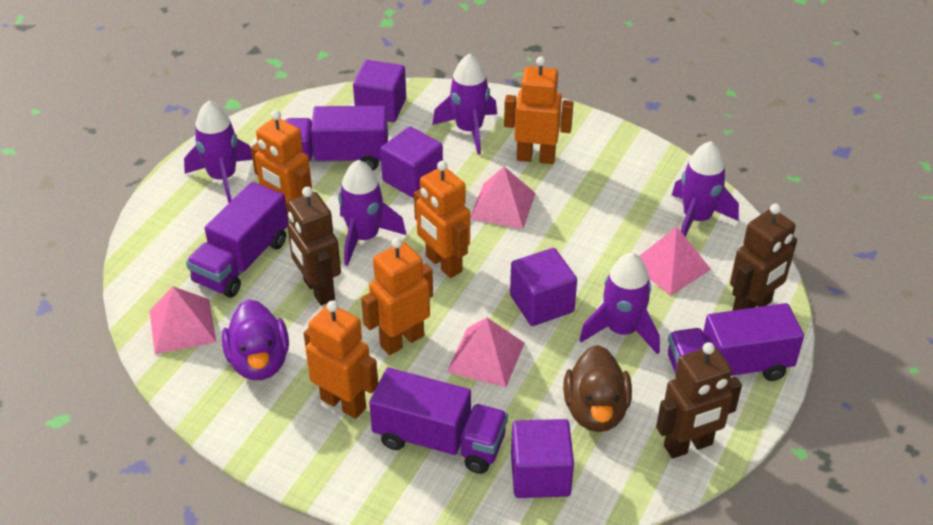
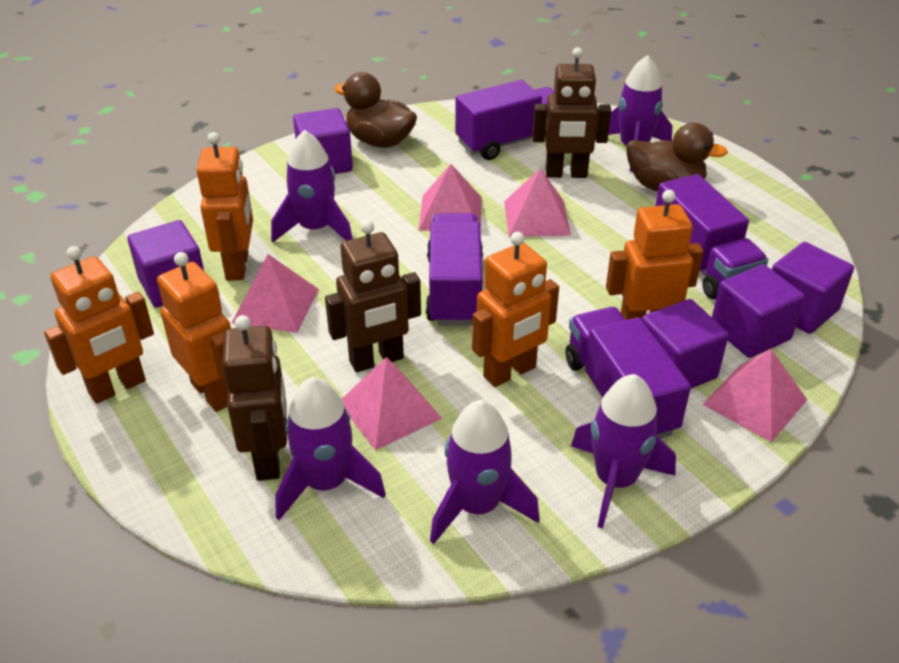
brown duck: 1 -> 2
pink pyramid: 4 -> 5
purple cube: 4 -> 5
purple duck: 1 -> 0

